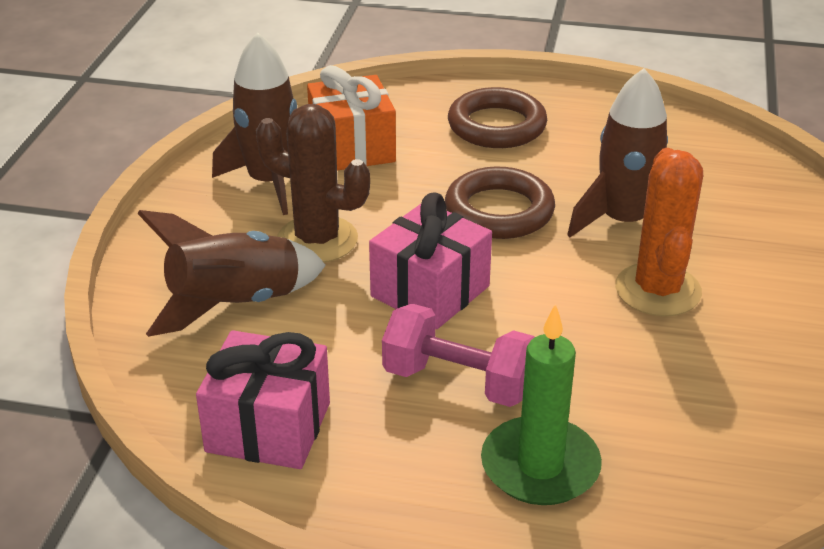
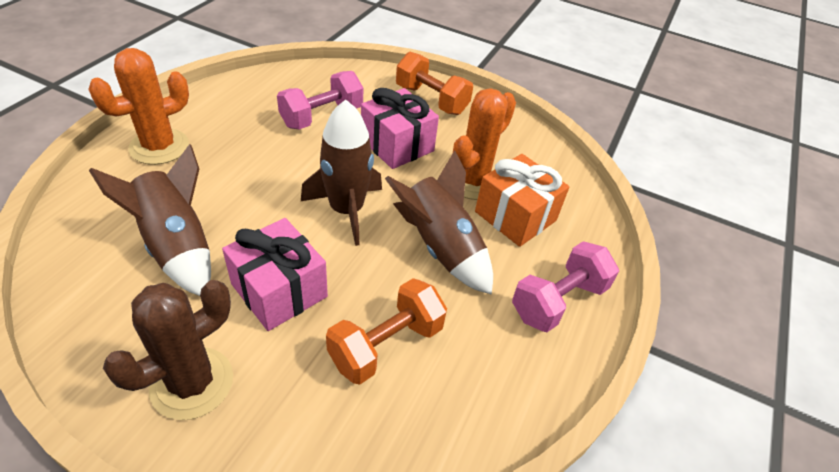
brown ring: 2 -> 0
green candle: 1 -> 0
orange cactus: 1 -> 2
orange dumbbell: 0 -> 2
pink dumbbell: 1 -> 2

